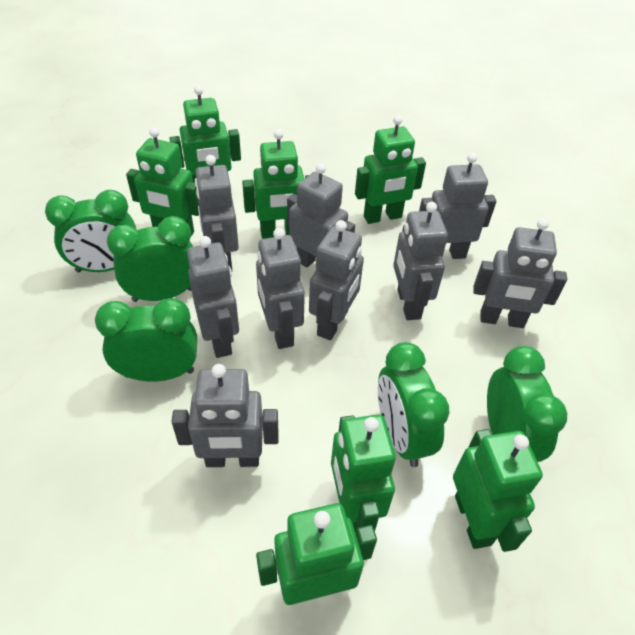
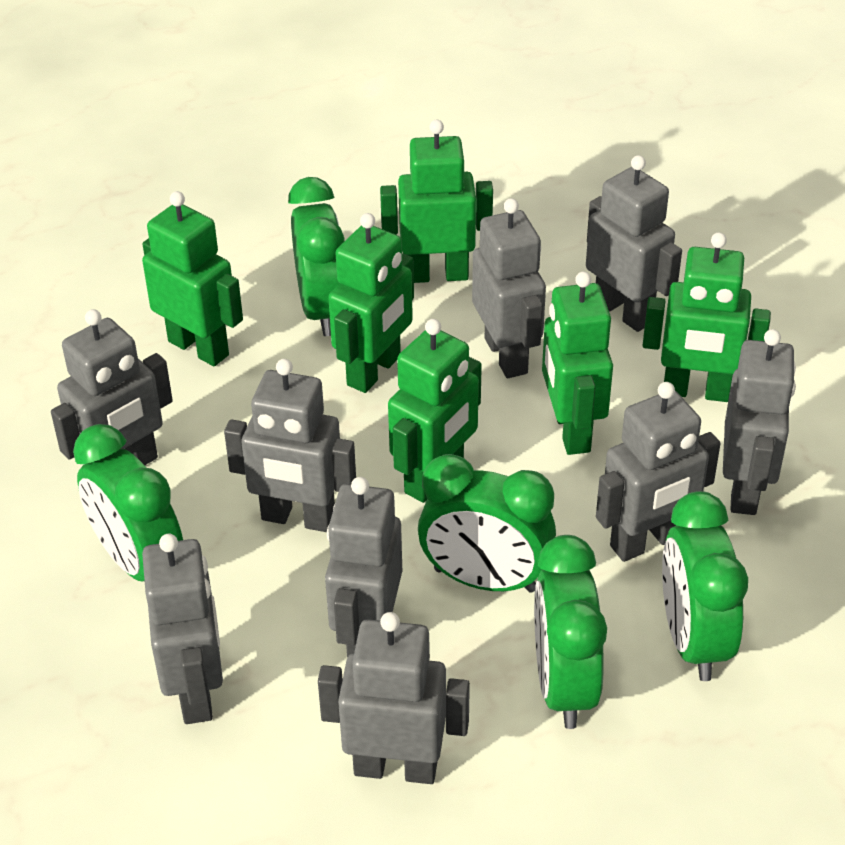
green robot: 7 -> 6

